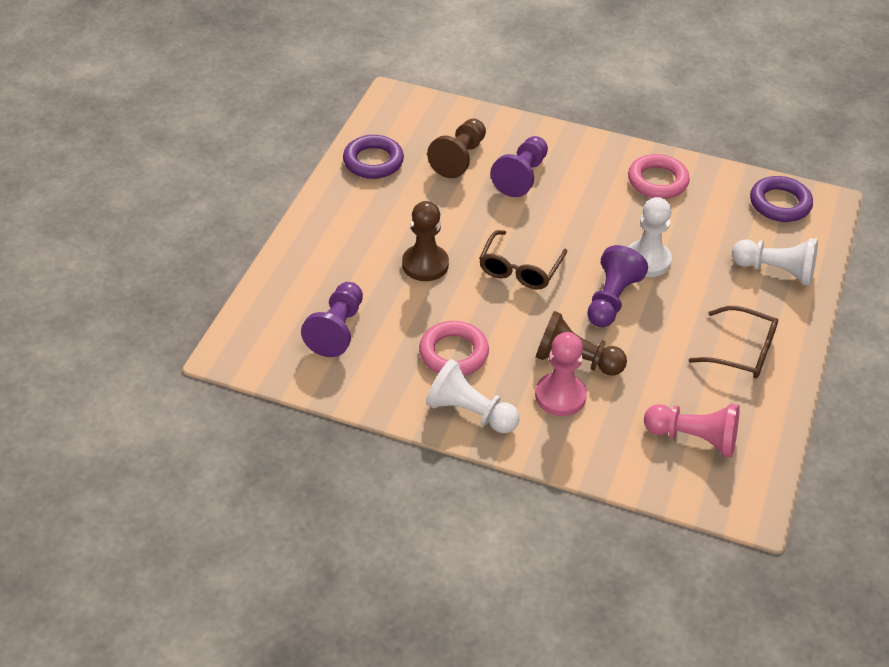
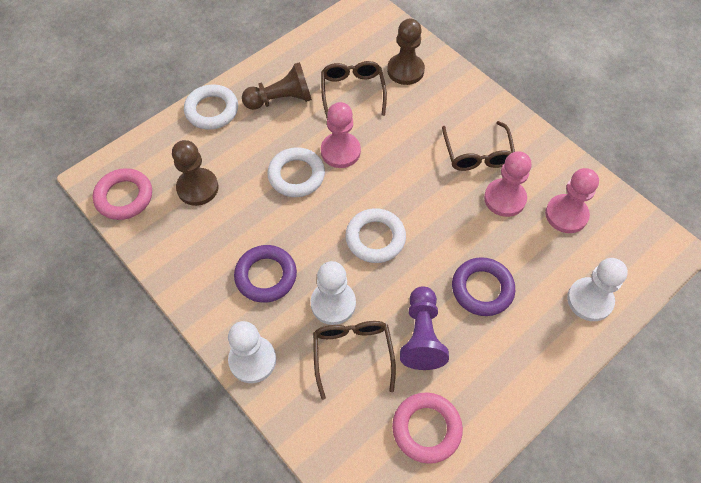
brown glasses: 2 -> 3
pink pawn: 2 -> 3
purple pawn: 3 -> 1
white ring: 0 -> 3

